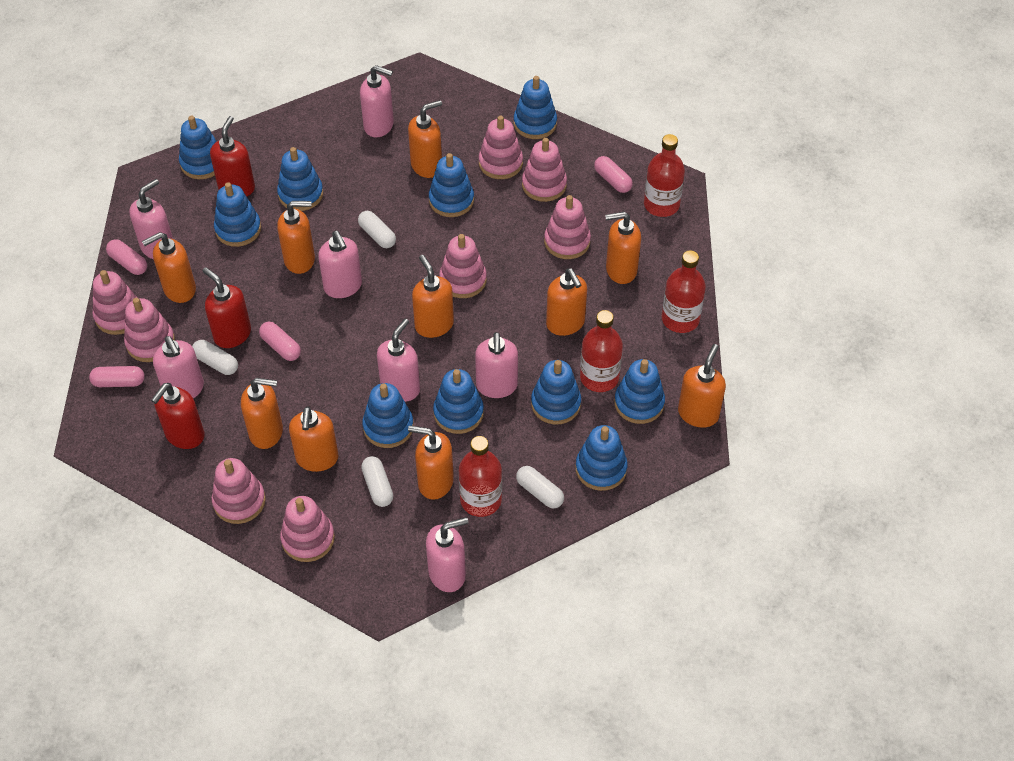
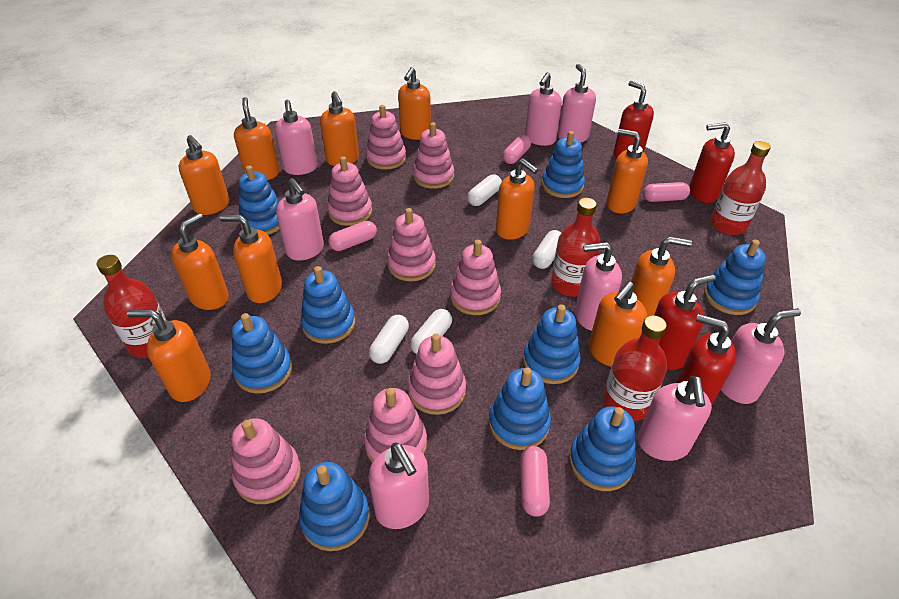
blue stacking toy: 10 -> 9
orange soap dispenser: 10 -> 11
pink soap dispenser: 7 -> 8
red soap dispenser: 3 -> 4

